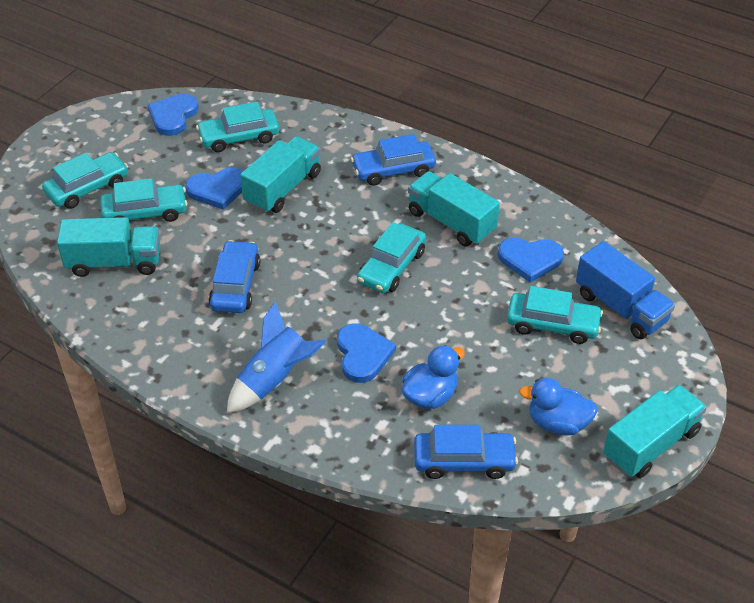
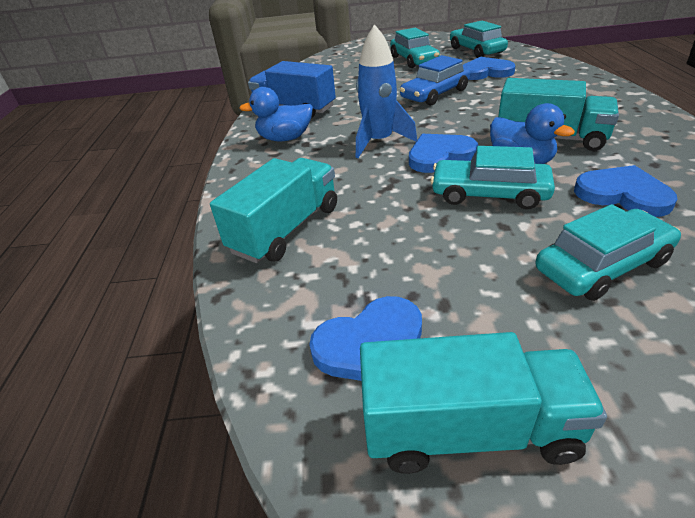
blue car: 3 -> 1
turquoise car: 5 -> 4
turquoise truck: 4 -> 3

